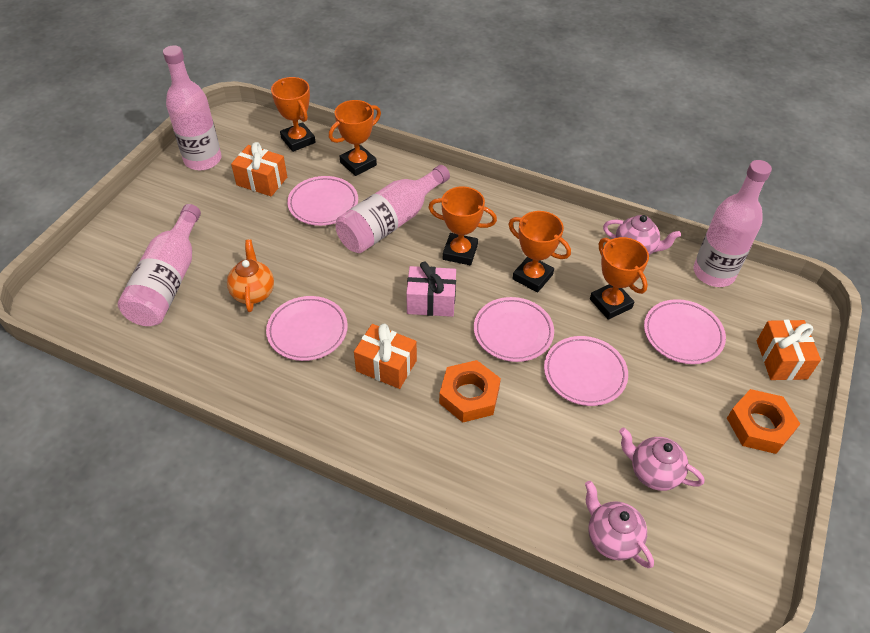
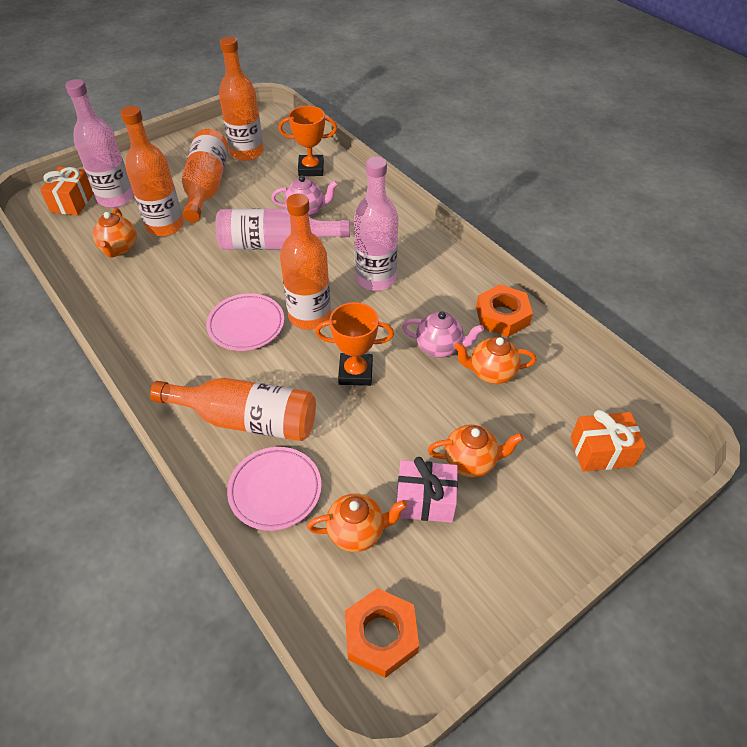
orange bottle: 0 -> 5
orange gift: 3 -> 2
orange teapot: 1 -> 4
orange trophy: 5 -> 2
pink bottle: 4 -> 3
pink plate: 5 -> 2
pink teapot: 3 -> 2

